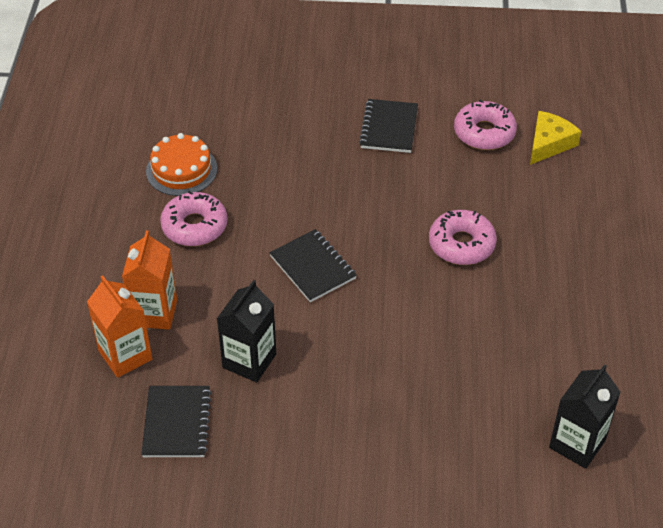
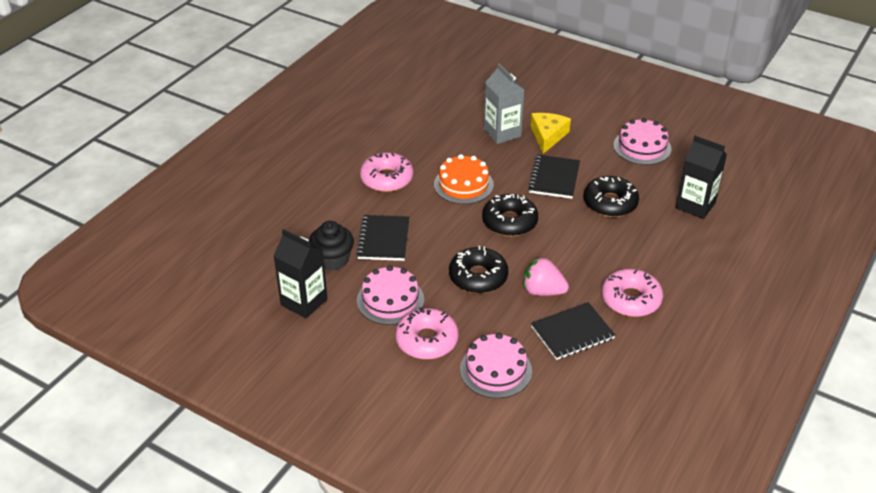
black cupcake: 0 -> 1
black donut: 0 -> 3
grey carton: 0 -> 1
orange carton: 2 -> 0
pink cake: 0 -> 3
pink strawberry: 0 -> 1

